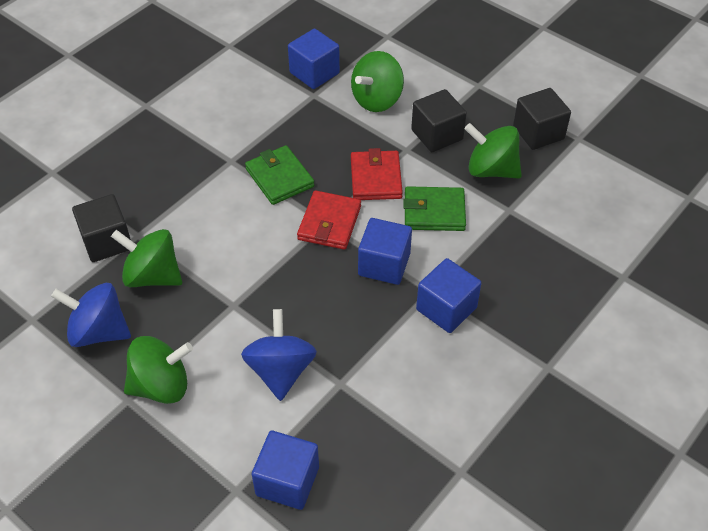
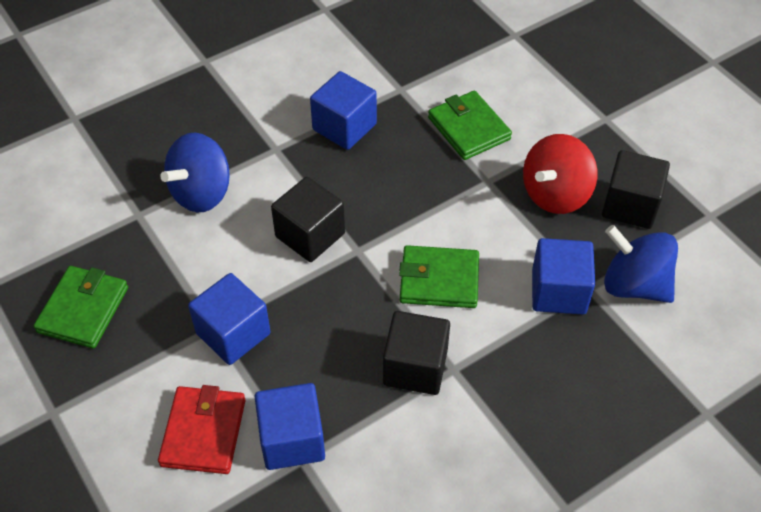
green spinning top: 4 -> 0
green wallet: 2 -> 3
red spinning top: 0 -> 1
red wallet: 2 -> 1

